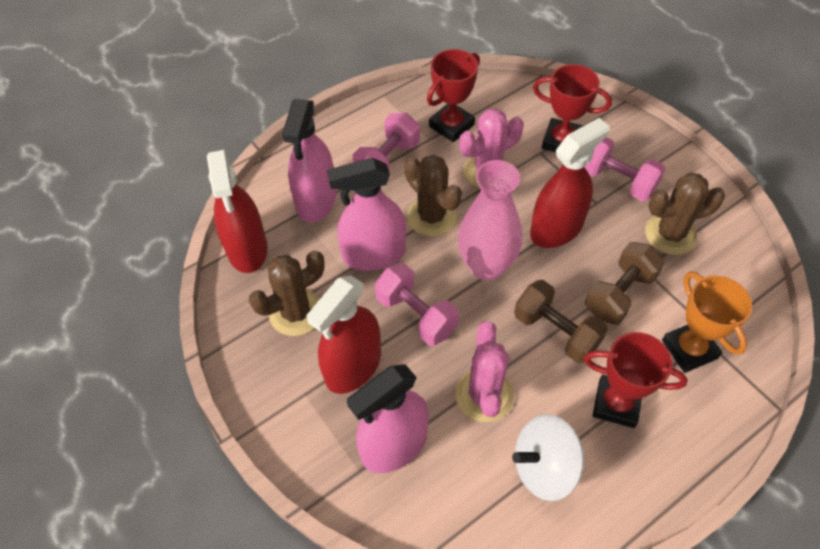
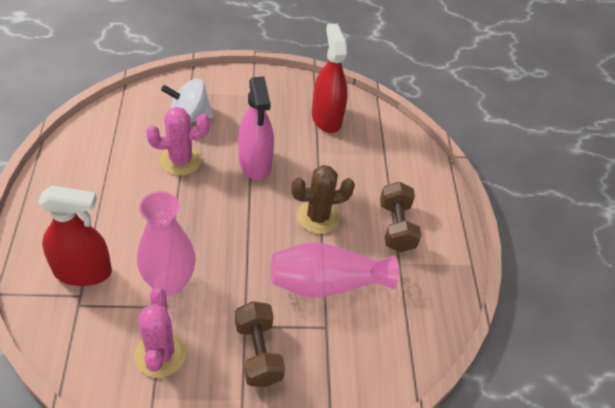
brown cactus: 3 -> 1
orange trophy: 1 -> 0
pink dumbbell: 3 -> 0
pink spray bottle: 3 -> 1
pink vase: 1 -> 2
red spray bottle: 3 -> 2
red trophy: 3 -> 0

